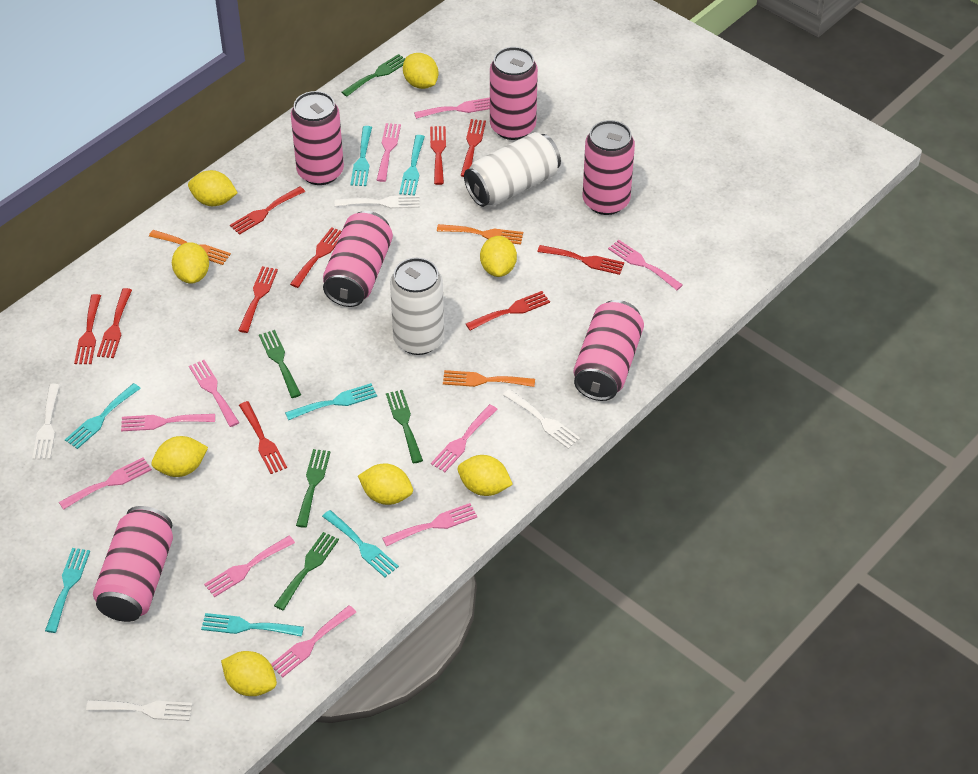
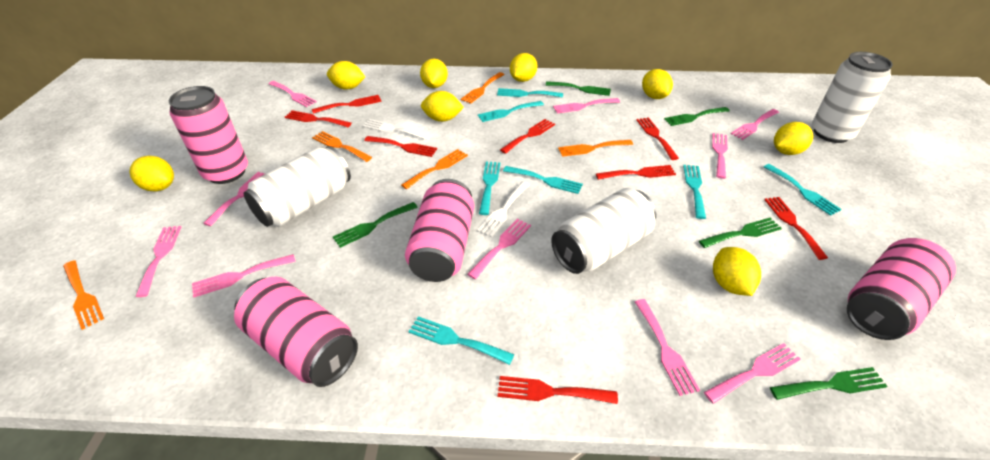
orange fork: 3 -> 5
pink can: 6 -> 4
red fork: 10 -> 8
white can: 2 -> 3
white fork: 4 -> 2

